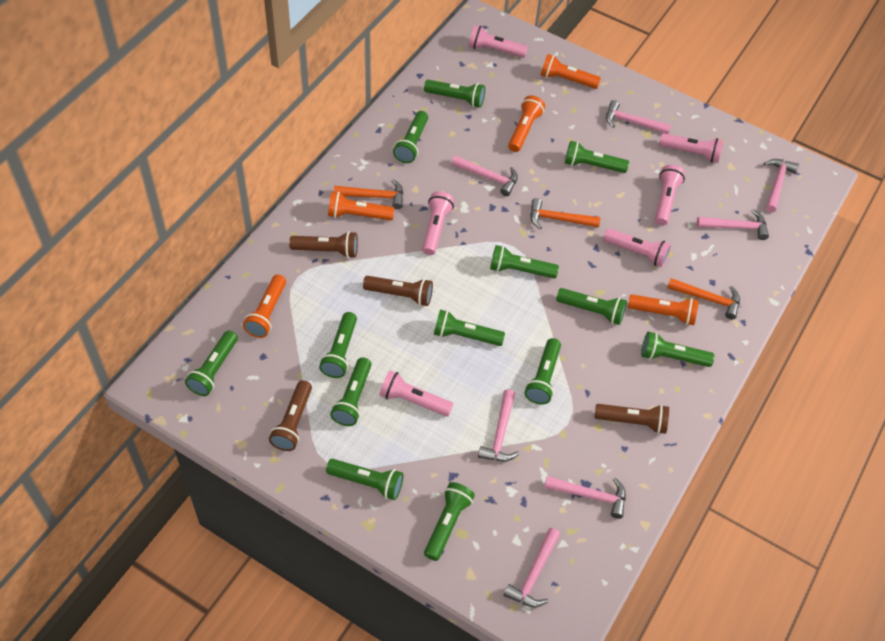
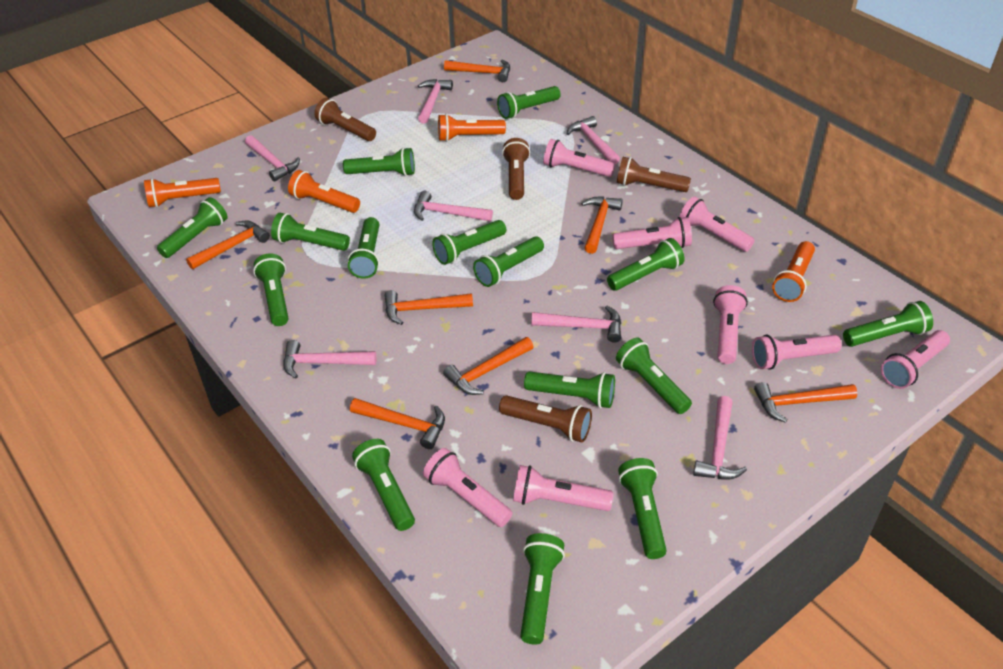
green flashlight: 13 -> 15
orange flashlight: 5 -> 4
orange hammer: 3 -> 7
pink flashlight: 6 -> 8

